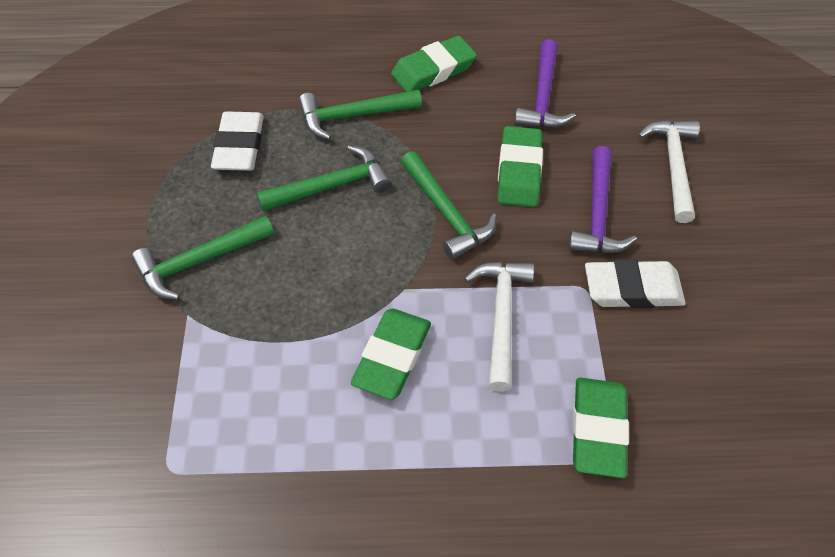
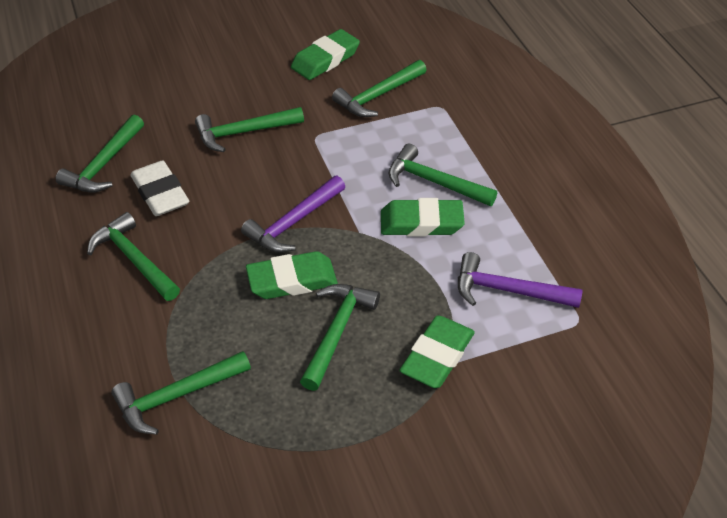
green hammer: 4 -> 7
white eraser: 2 -> 1
white hammer: 2 -> 0

